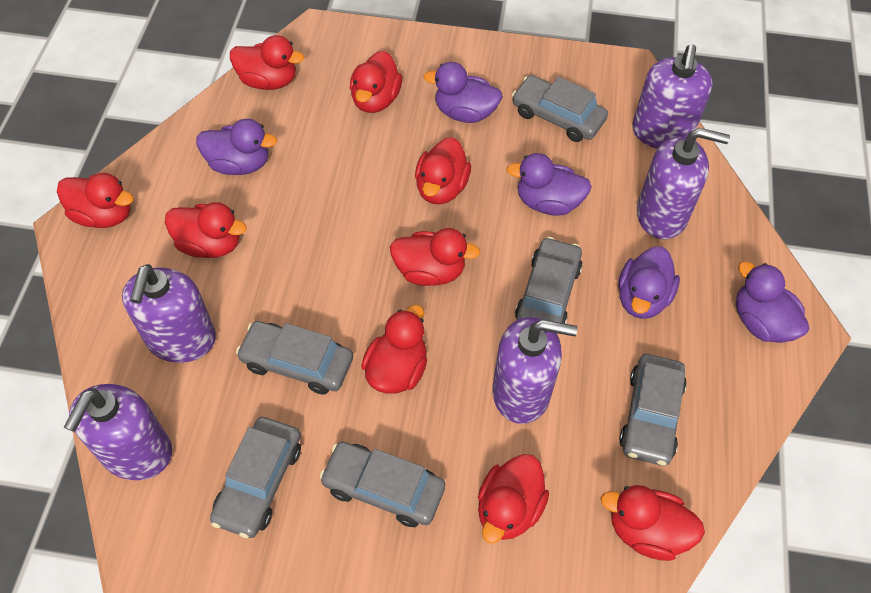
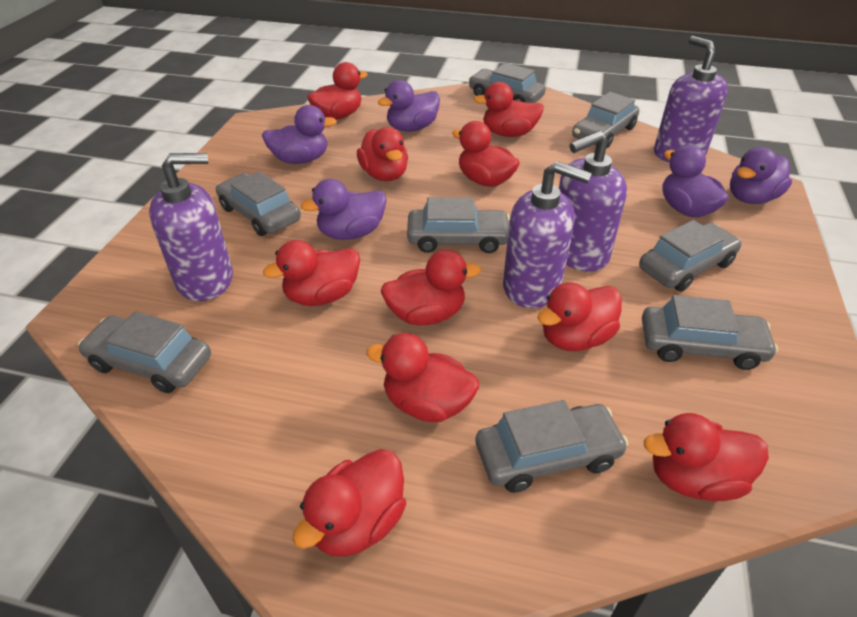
grey car: 6 -> 8
purple soap dispenser: 5 -> 4
red duck: 9 -> 10

